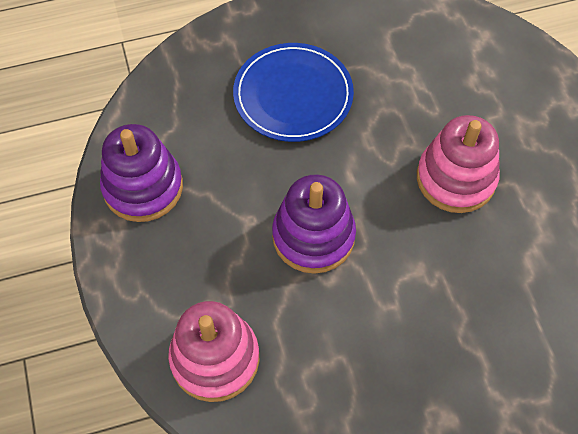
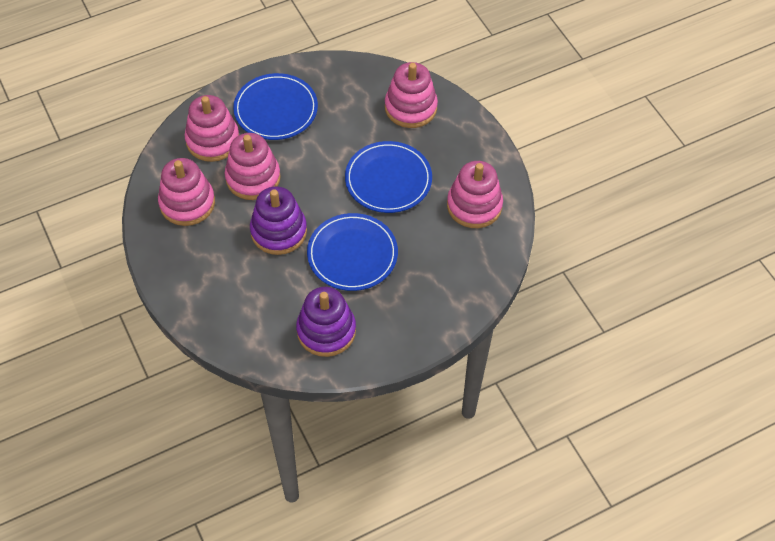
blue plate: 1 -> 3
pink stacking toy: 2 -> 5

